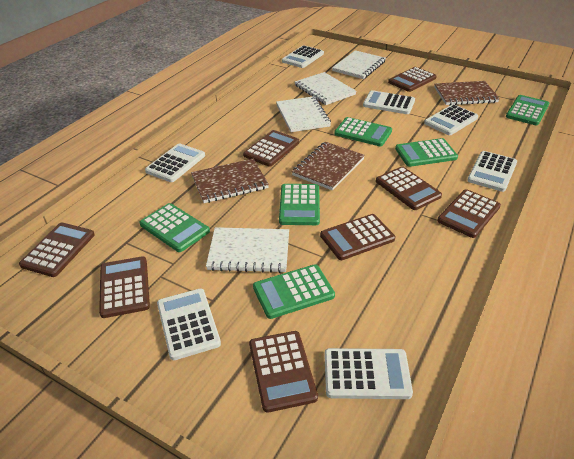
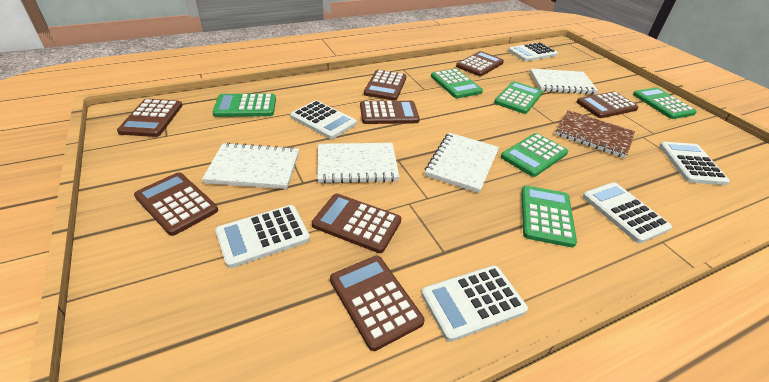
brown notebook: 3 -> 1
white calculator: 7 -> 6

